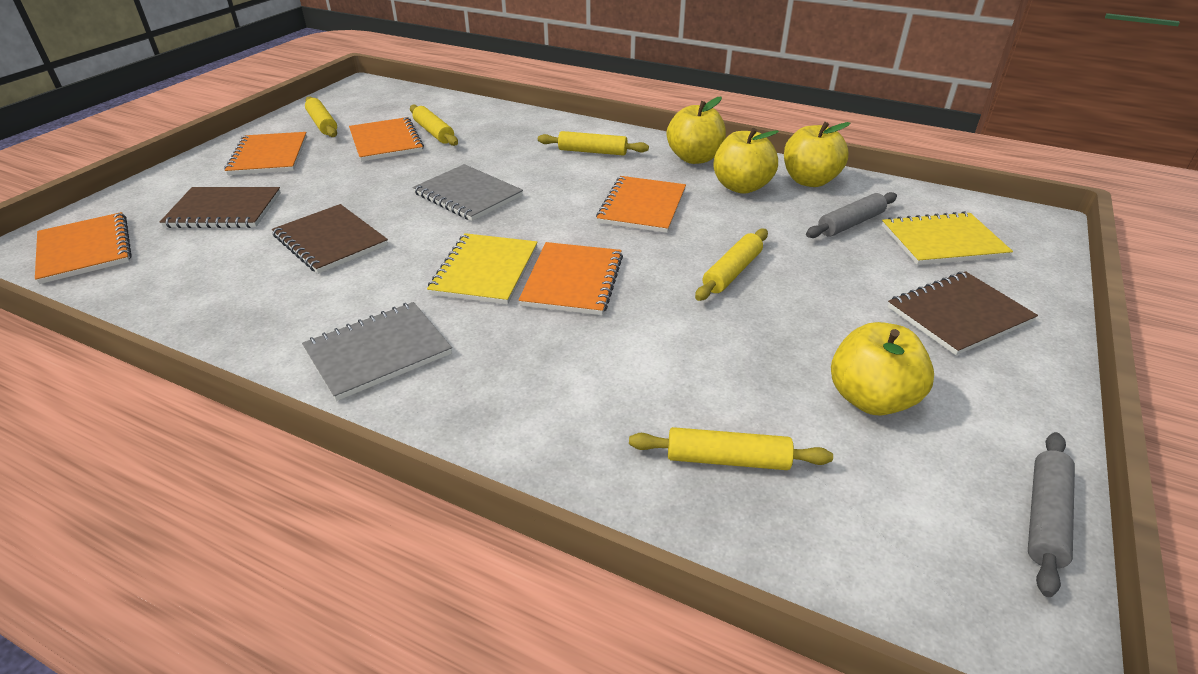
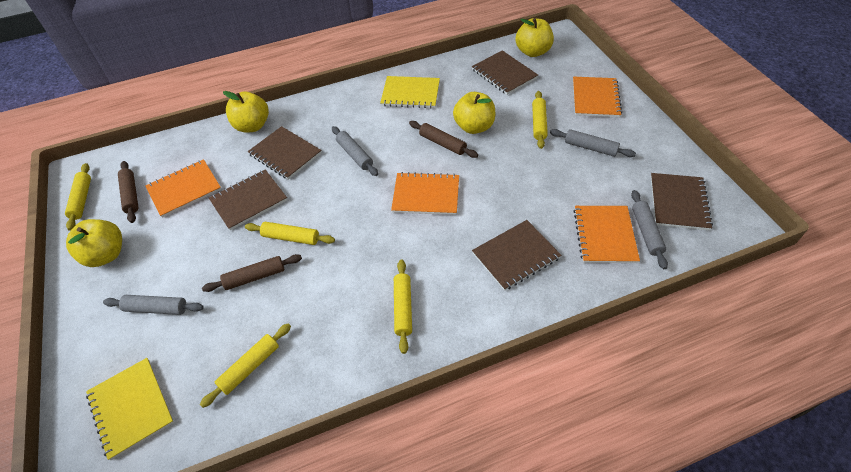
brown notebook: 3 -> 5
brown rolling pin: 0 -> 3
grey notebook: 2 -> 0
grey rolling pin: 2 -> 4
orange notebook: 5 -> 4

